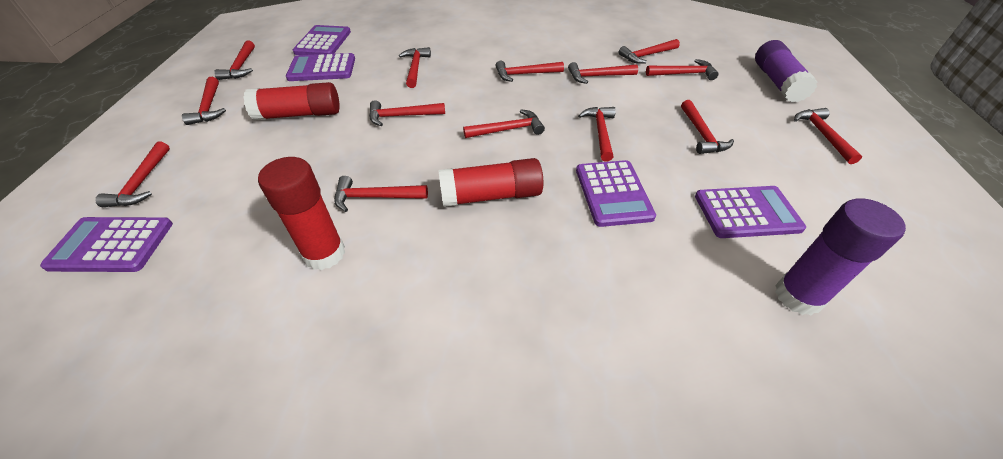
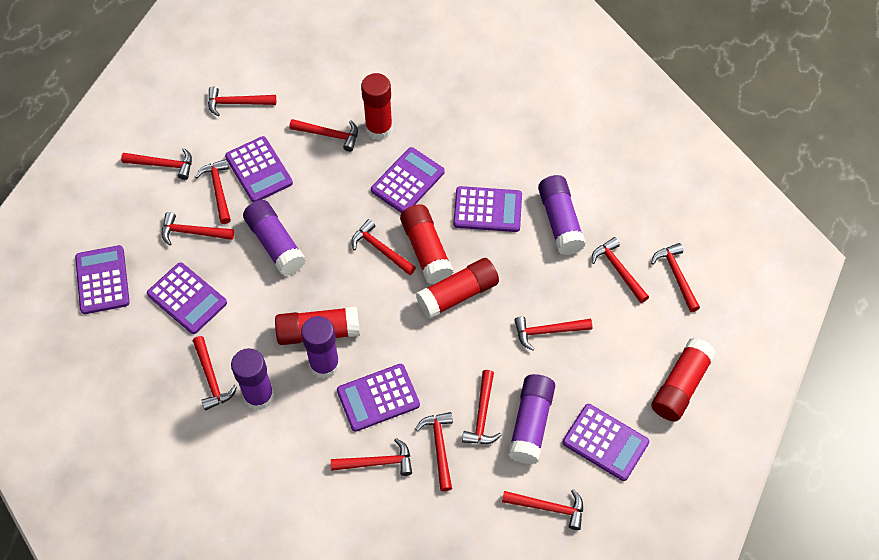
purple calculator: 5 -> 7
purple glue stick: 2 -> 5
red glue stick: 3 -> 5

